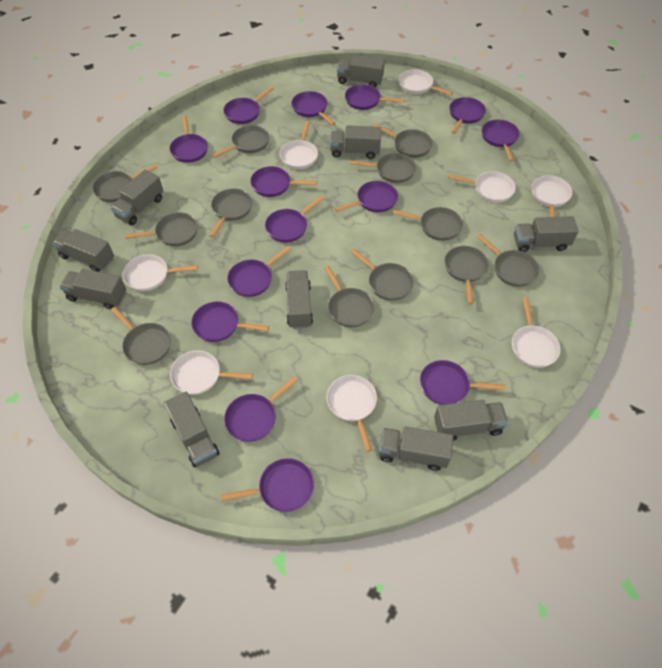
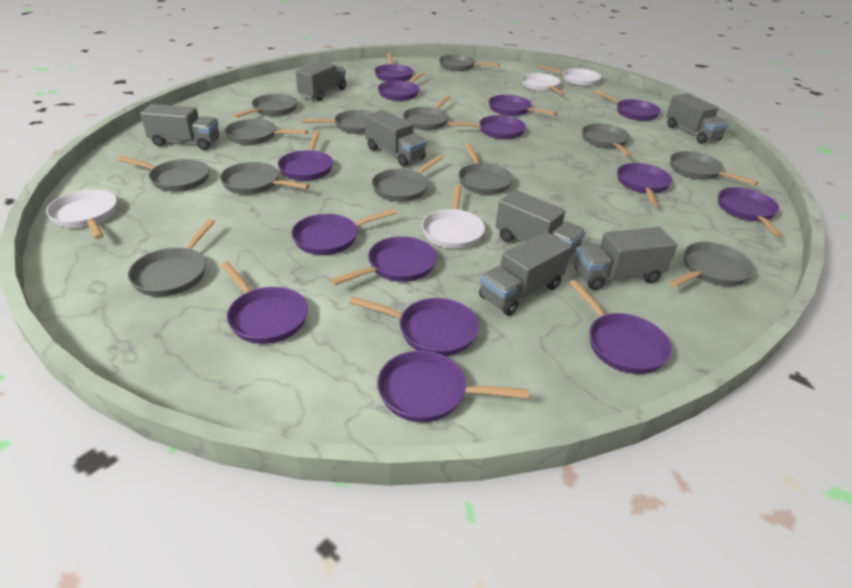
grey pan: 12 -> 13
grey truck: 10 -> 7
white pan: 8 -> 4

